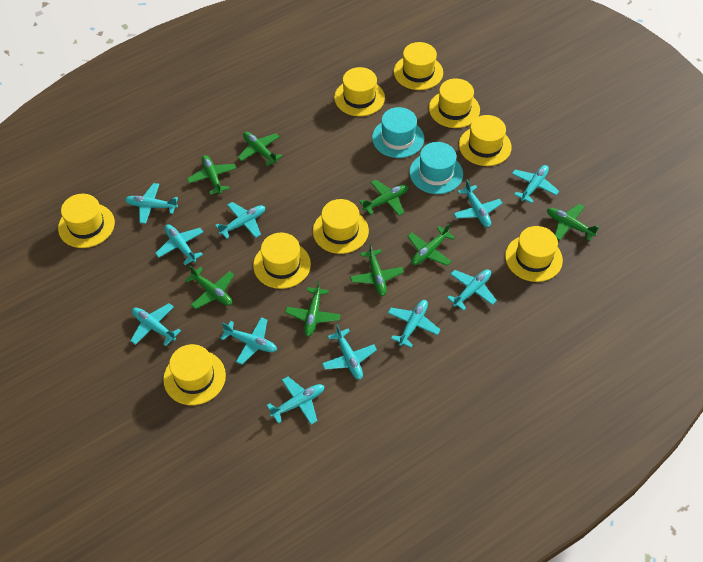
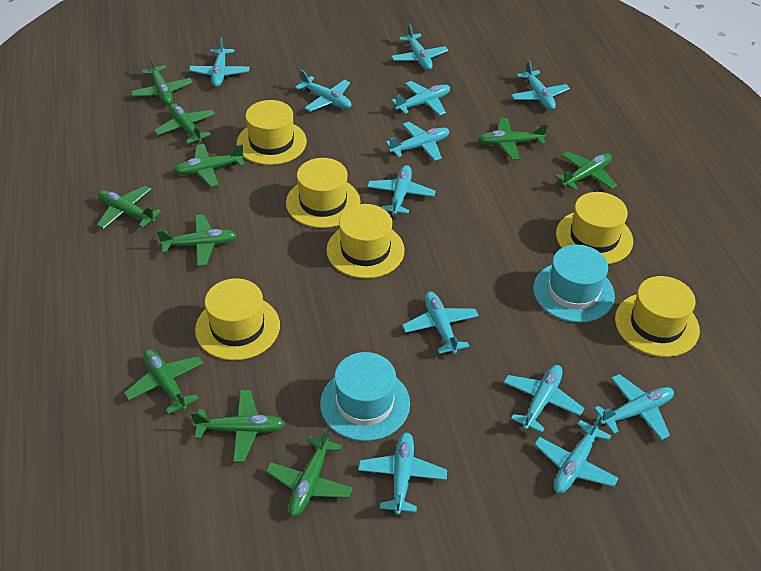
green plane: 8 -> 10
turquoise plane: 11 -> 12
yellow hat: 9 -> 6

